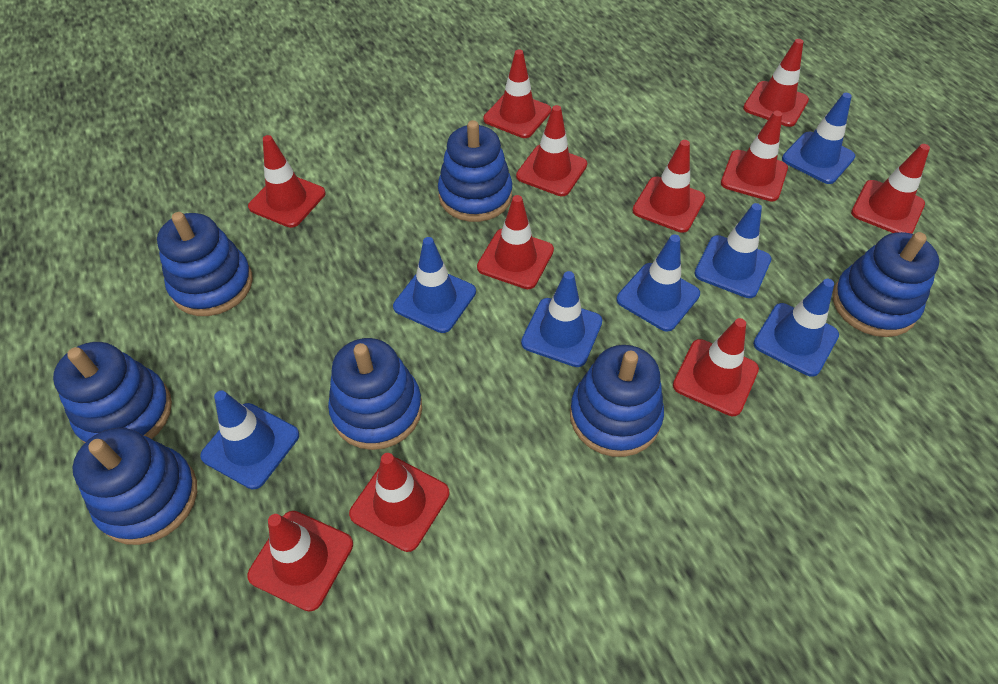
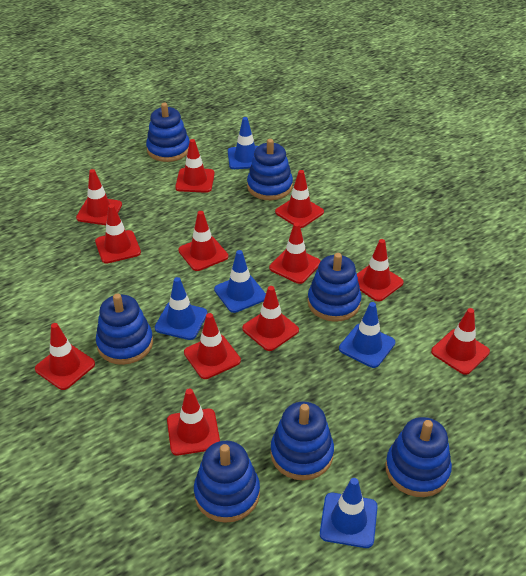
blue traffic cone: 7 -> 5
red traffic cone: 11 -> 12

